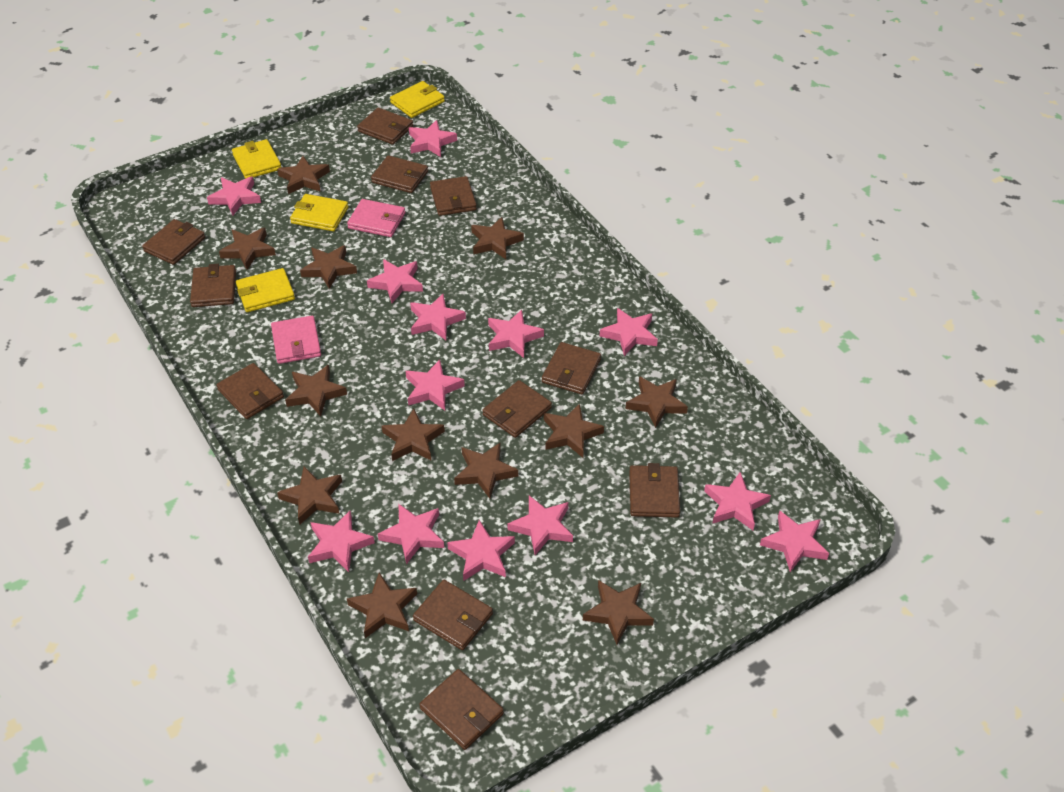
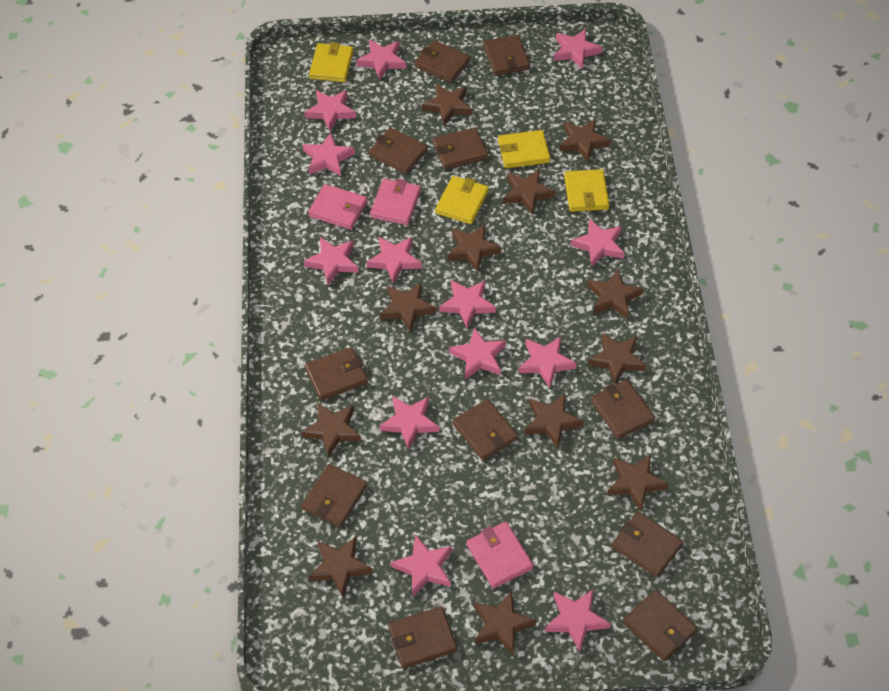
pink wallet: 2 -> 3

